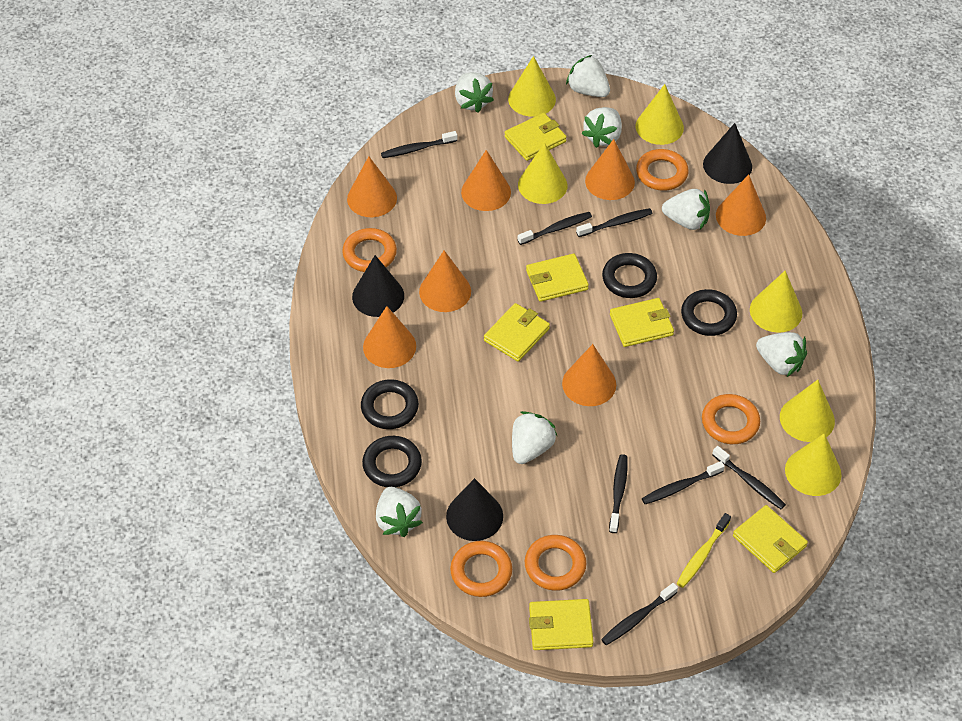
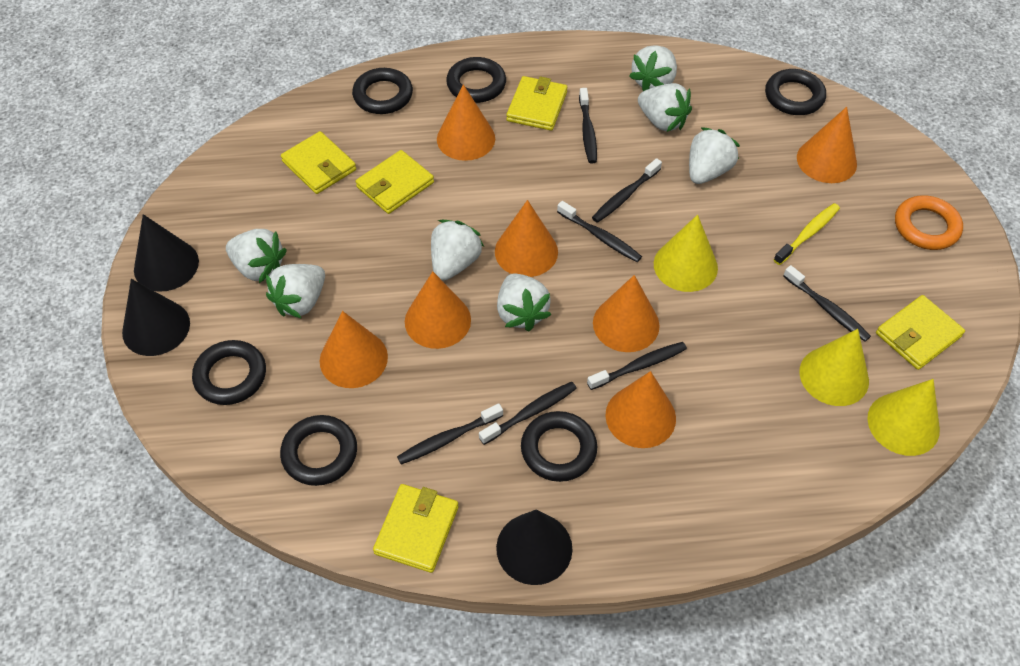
black ring: 4 -> 6
orange ring: 5 -> 1
yellow cone: 6 -> 3
yellow wallet: 6 -> 5

